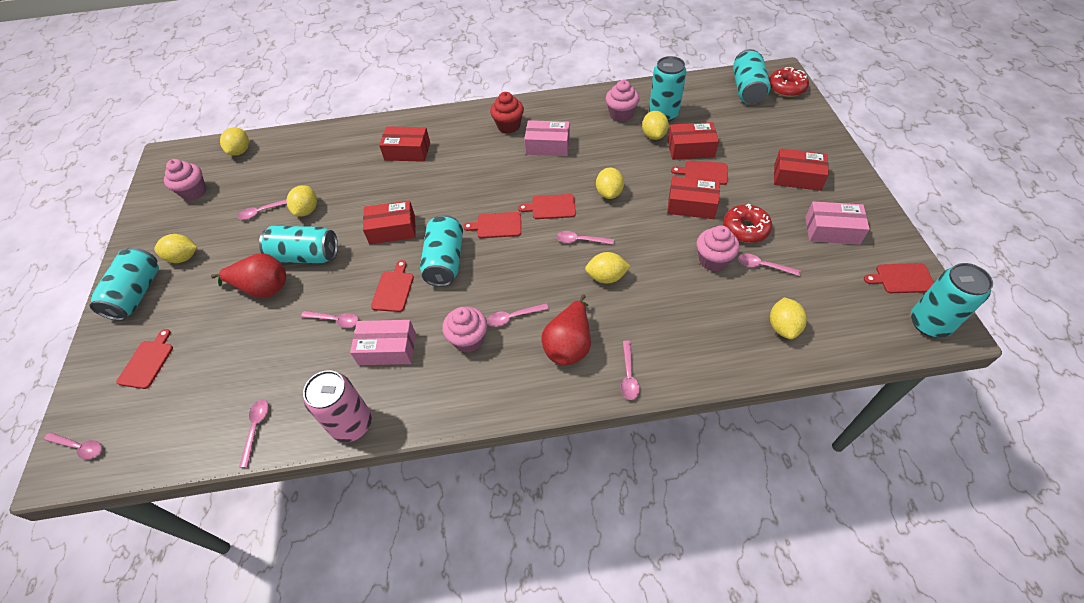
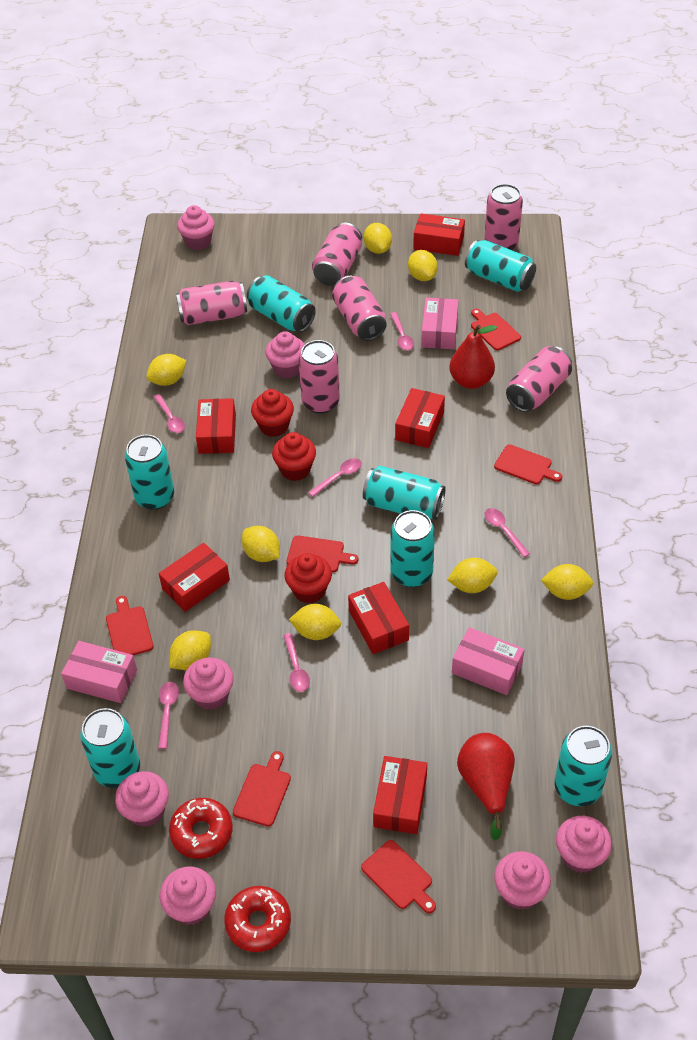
pink can: 1 -> 6
pink cupcake: 4 -> 7
pink spoon: 8 -> 6
red box: 5 -> 6
red cupcake: 1 -> 3
turquoise can: 6 -> 7
yellow lemon: 7 -> 8

